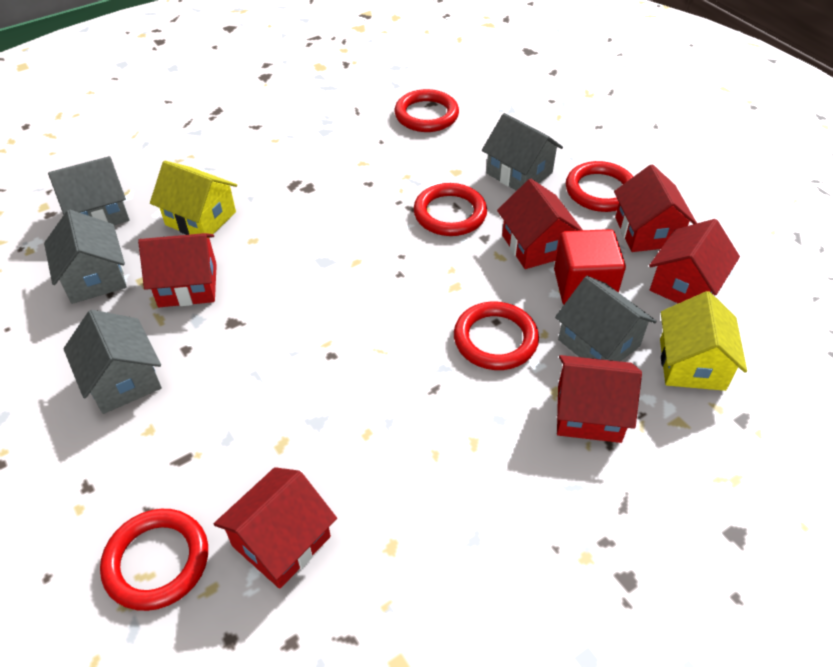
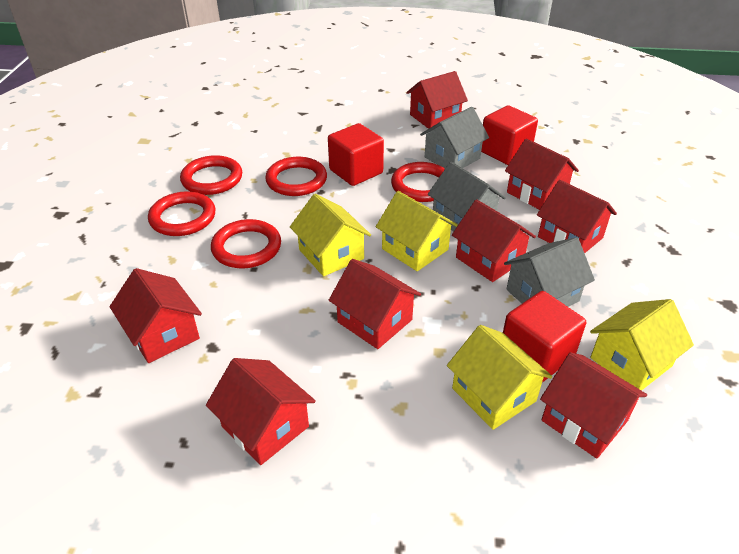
grey house: 5 -> 3
red cube: 1 -> 3
red house: 6 -> 8
yellow house: 2 -> 4

